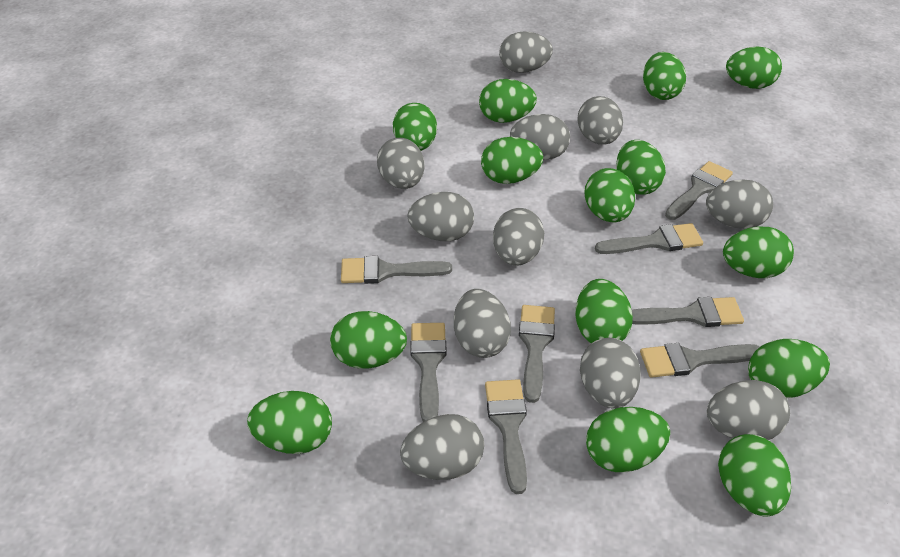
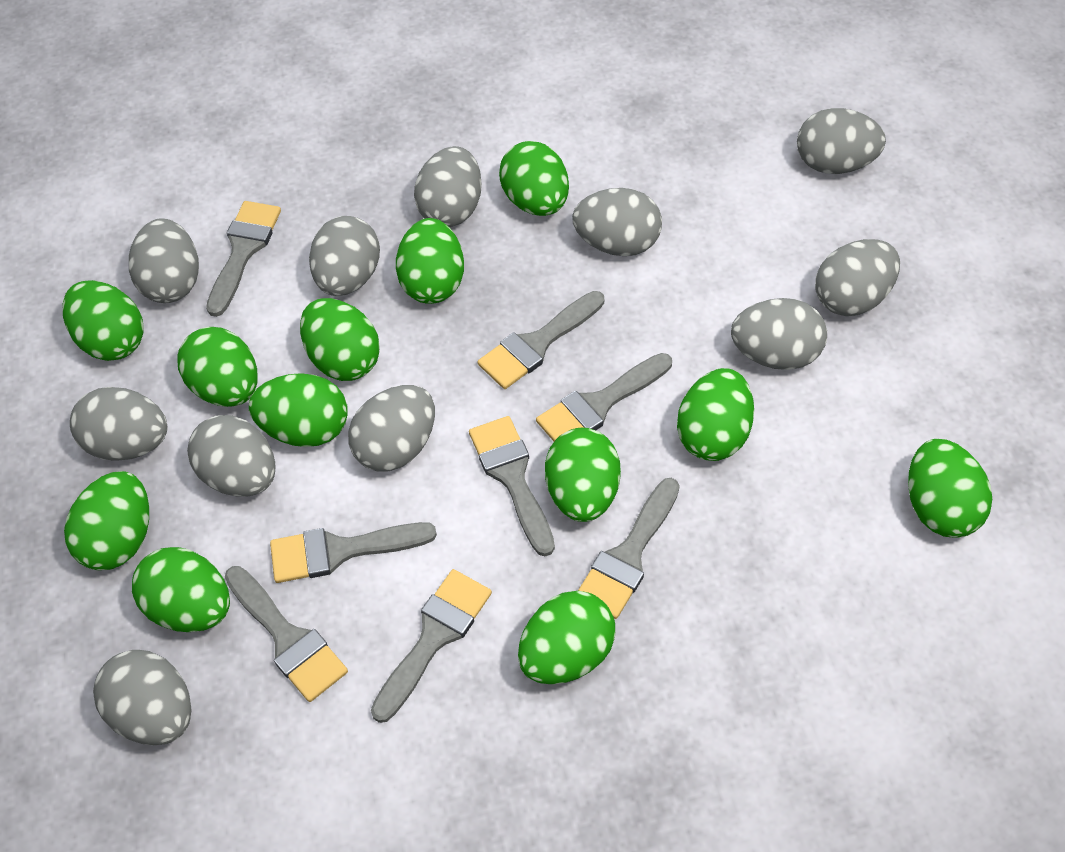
green egg: 14 -> 12

